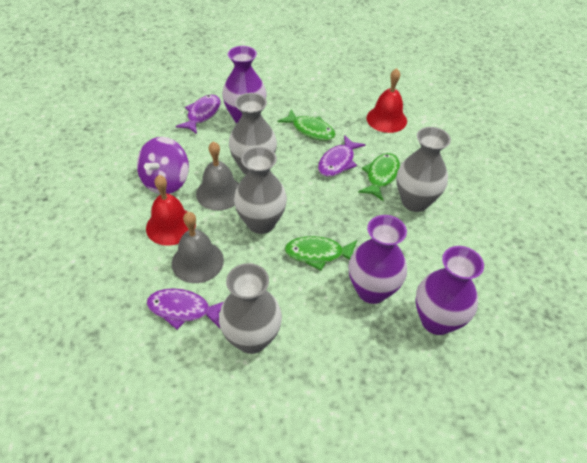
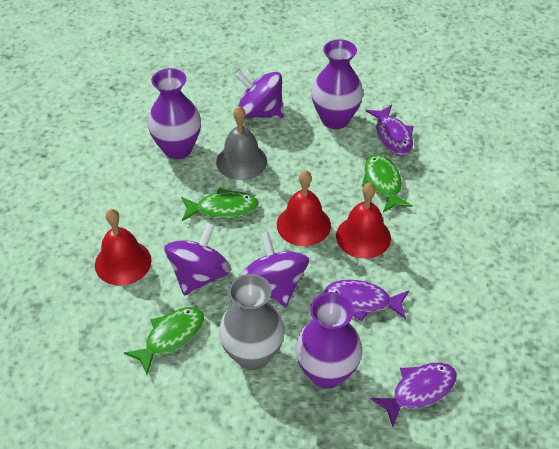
grey bell: 2 -> 1
grey vase: 4 -> 1
purple spinning top: 1 -> 3
red bell: 2 -> 3

